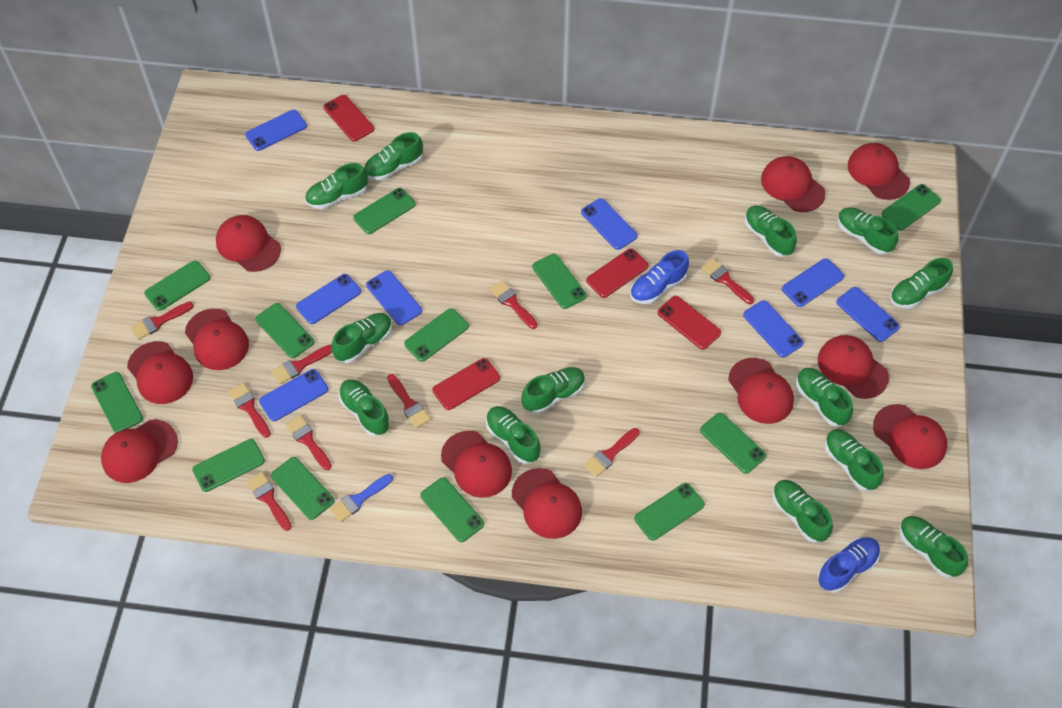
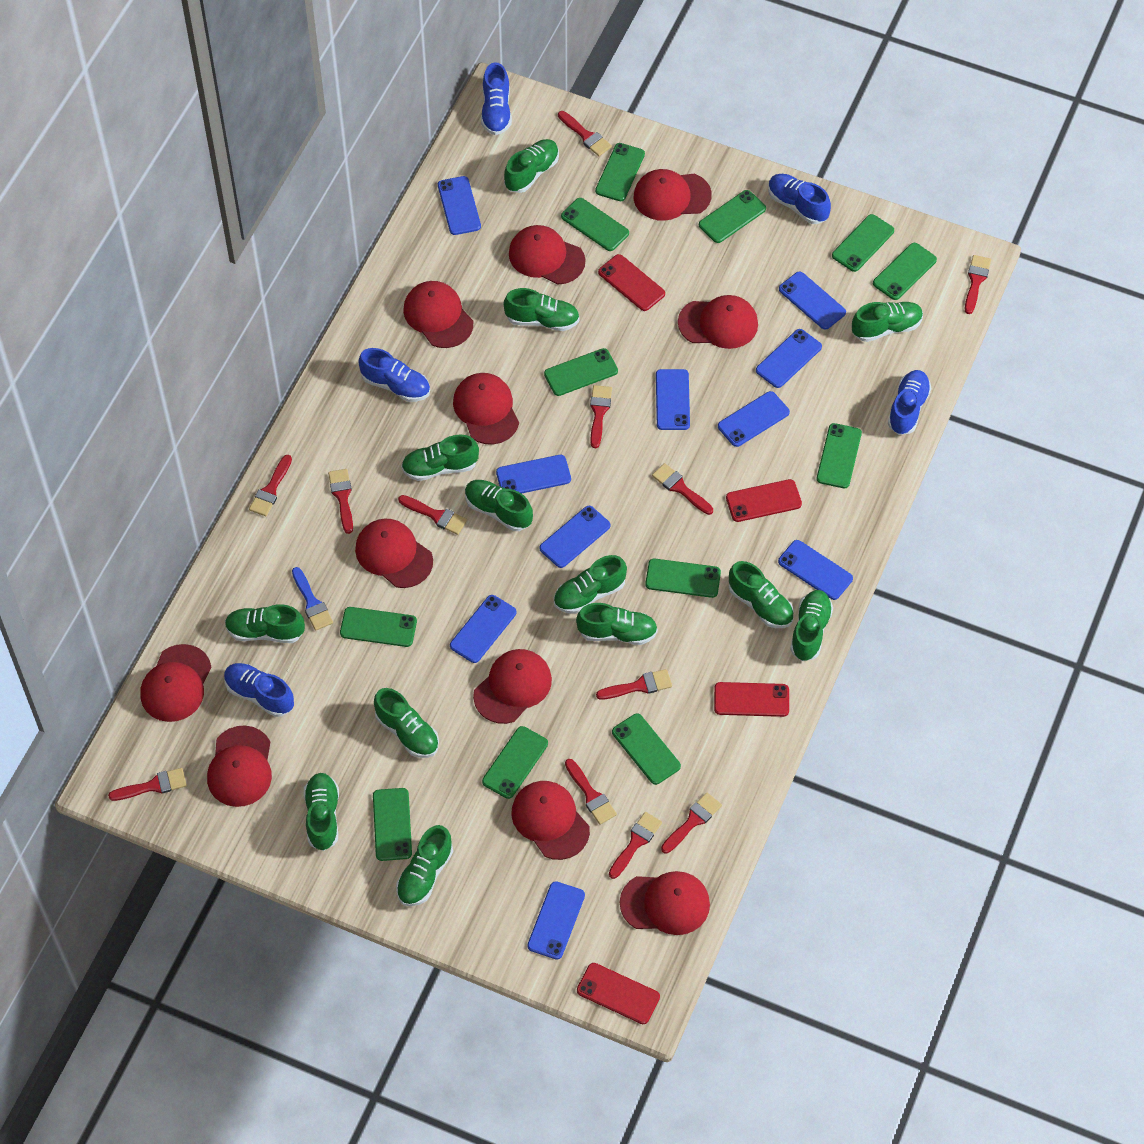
blue phone: 8 -> 10
blue shoe: 2 -> 5
red brush: 9 -> 12

